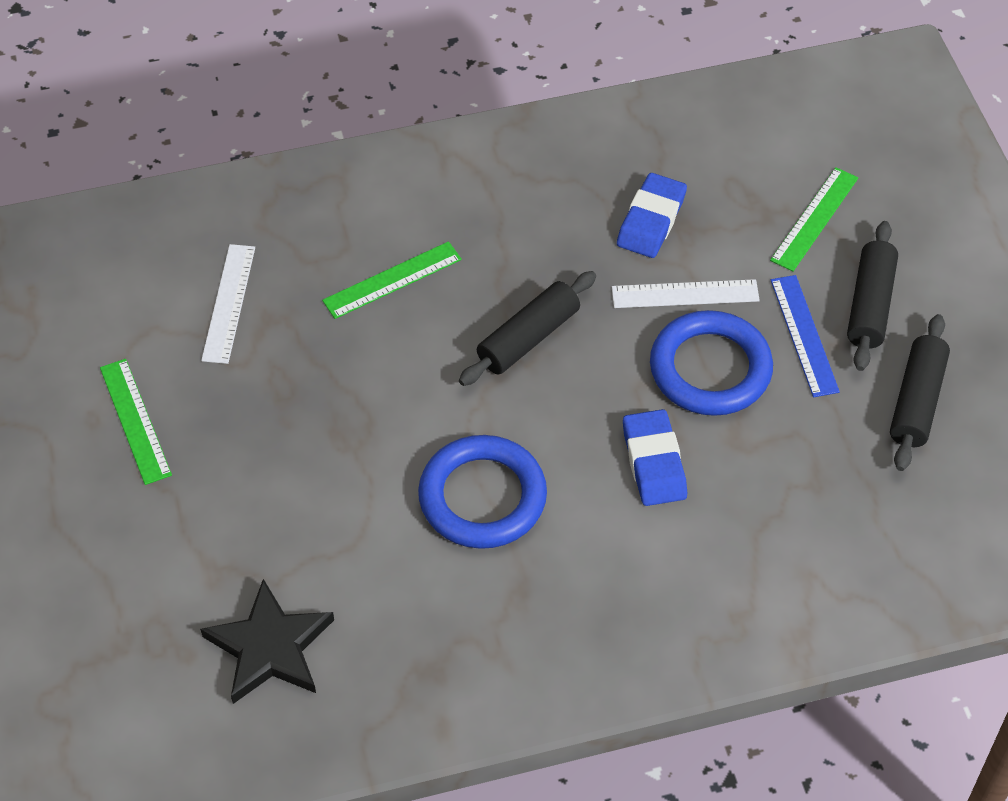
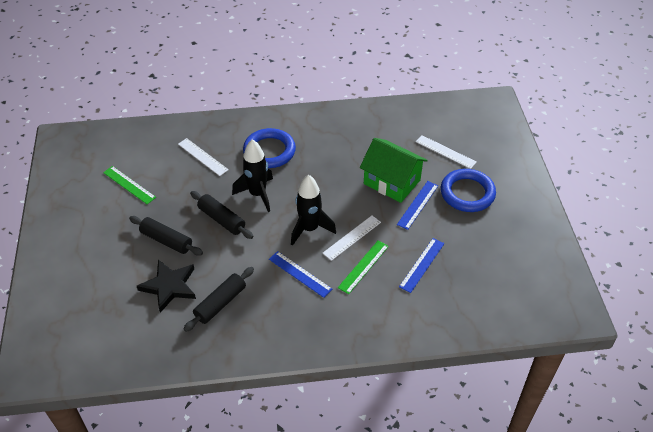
black rocket: 0 -> 2
blue eraser: 2 -> 0
blue ruler: 1 -> 3
green house: 0 -> 1
green ruler: 3 -> 2
white ruler: 2 -> 3

